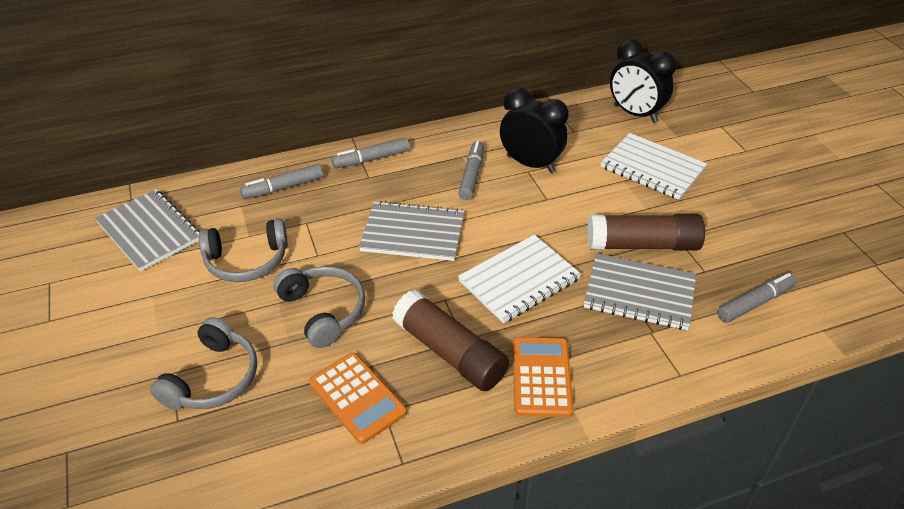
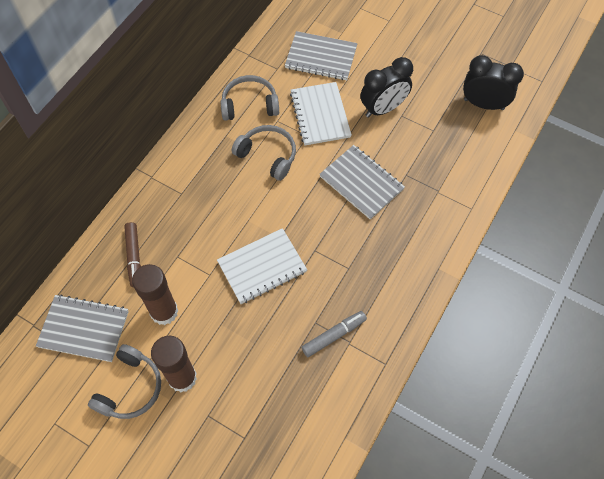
brown marker: 0 -> 1
grey marker: 4 -> 1
orange calculator: 2 -> 0

